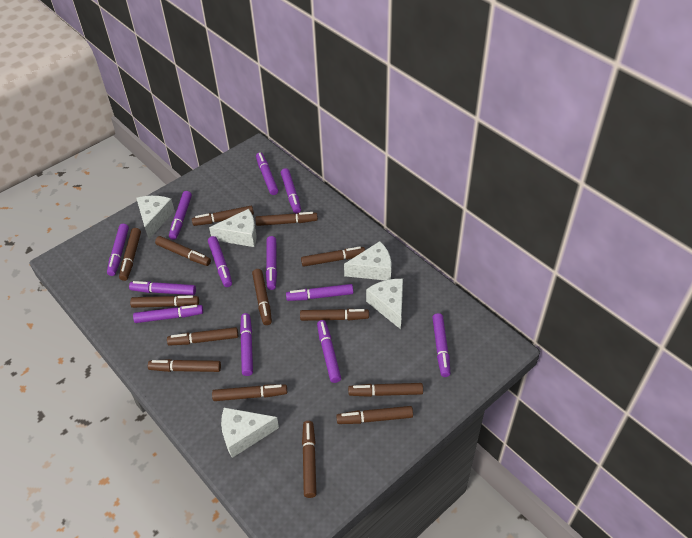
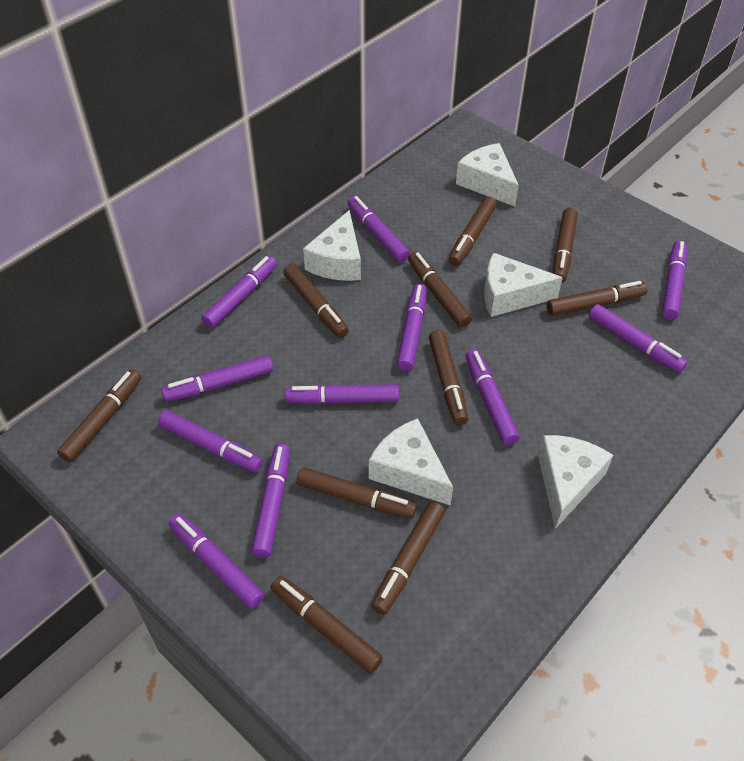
brown marker: 14 -> 10
purple marker: 12 -> 11

